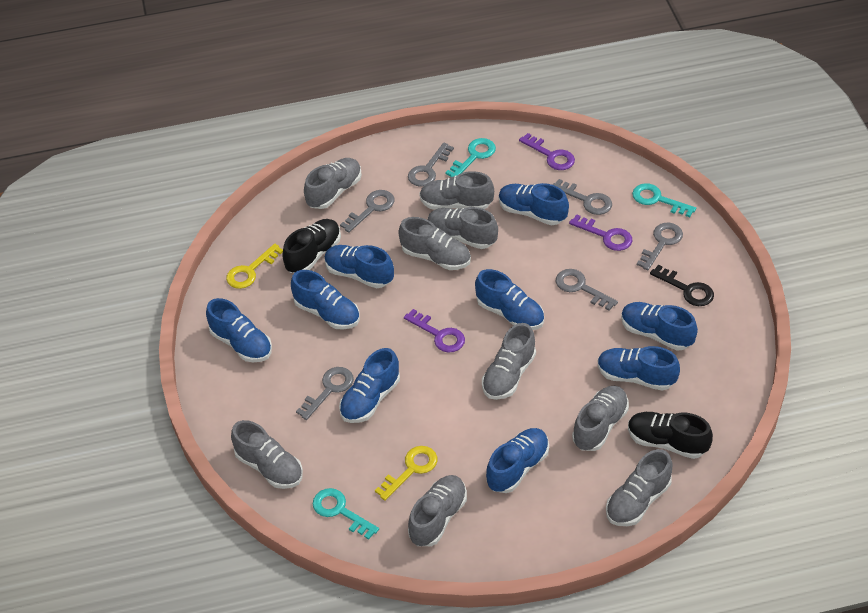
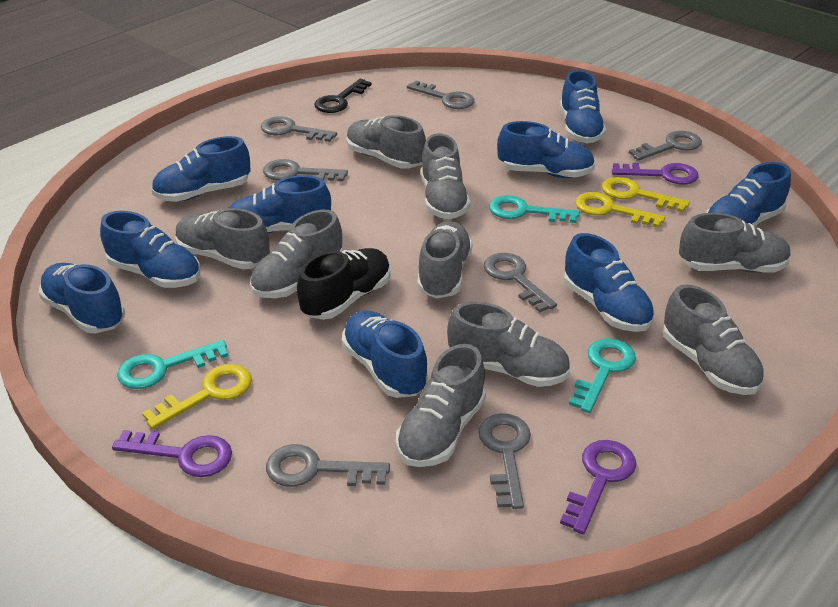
black shoe: 2 -> 1
grey key: 6 -> 7
yellow key: 2 -> 3

